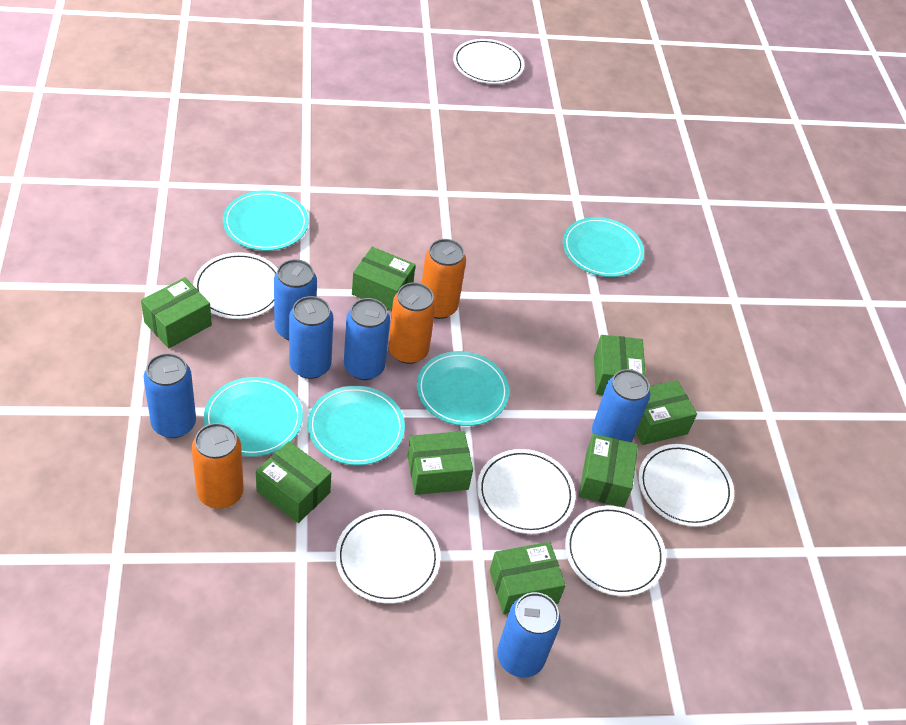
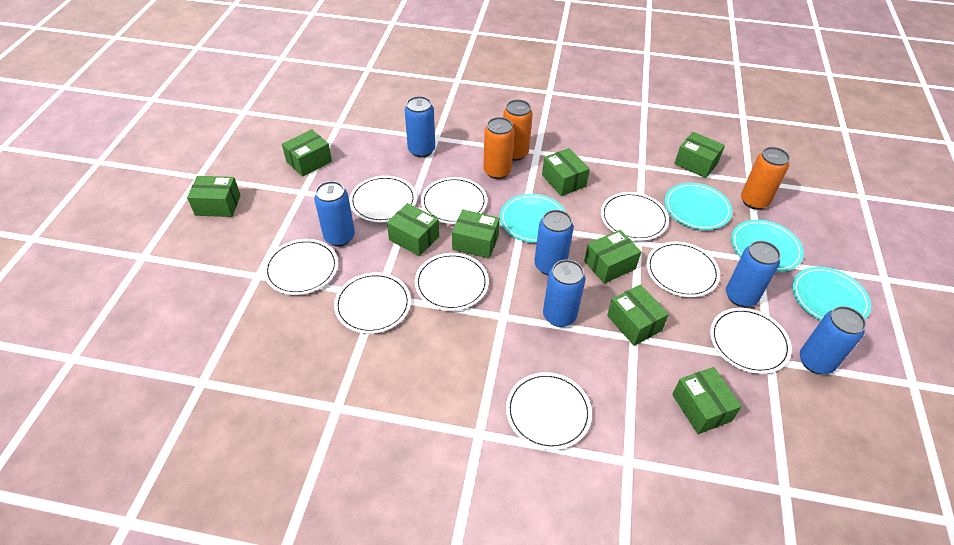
green box: 8 -> 9
turquoise plate: 5 -> 4
white plate: 6 -> 9

